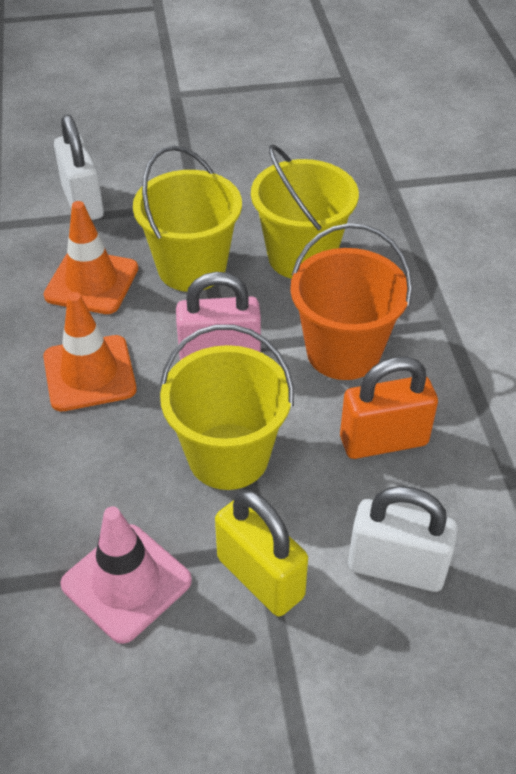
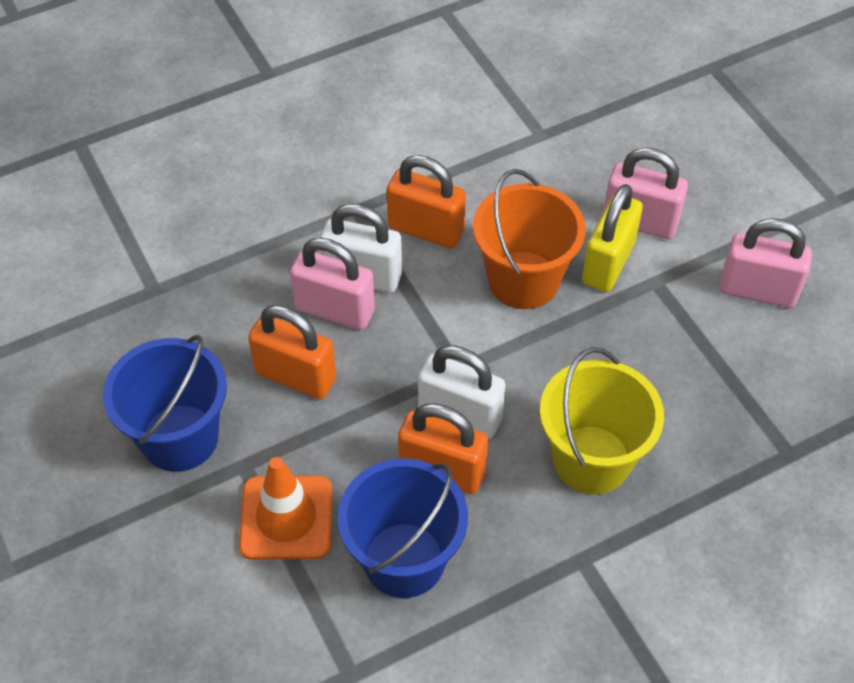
blue bucket: 0 -> 2
orange padlock: 1 -> 3
orange traffic cone: 2 -> 1
pink padlock: 1 -> 3
pink traffic cone: 1 -> 0
yellow bucket: 3 -> 1

